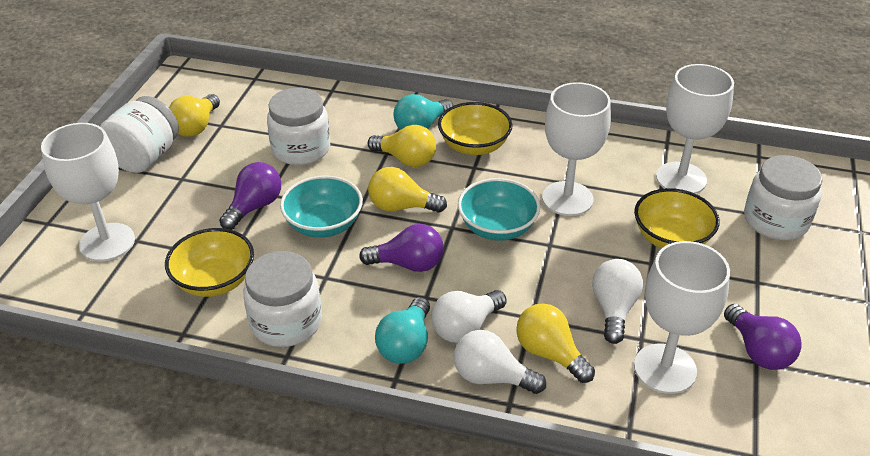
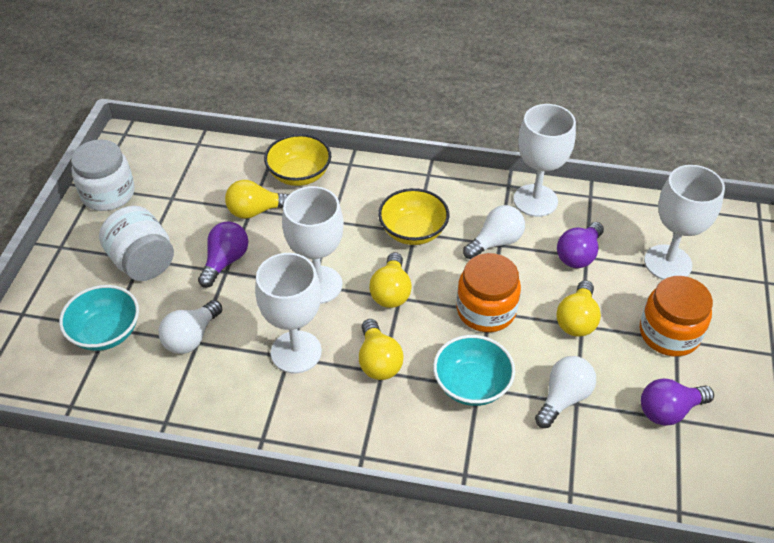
orange jar: 0 -> 2
turquoise light bulb: 2 -> 0
white jar: 4 -> 2
yellow bowl: 3 -> 2

